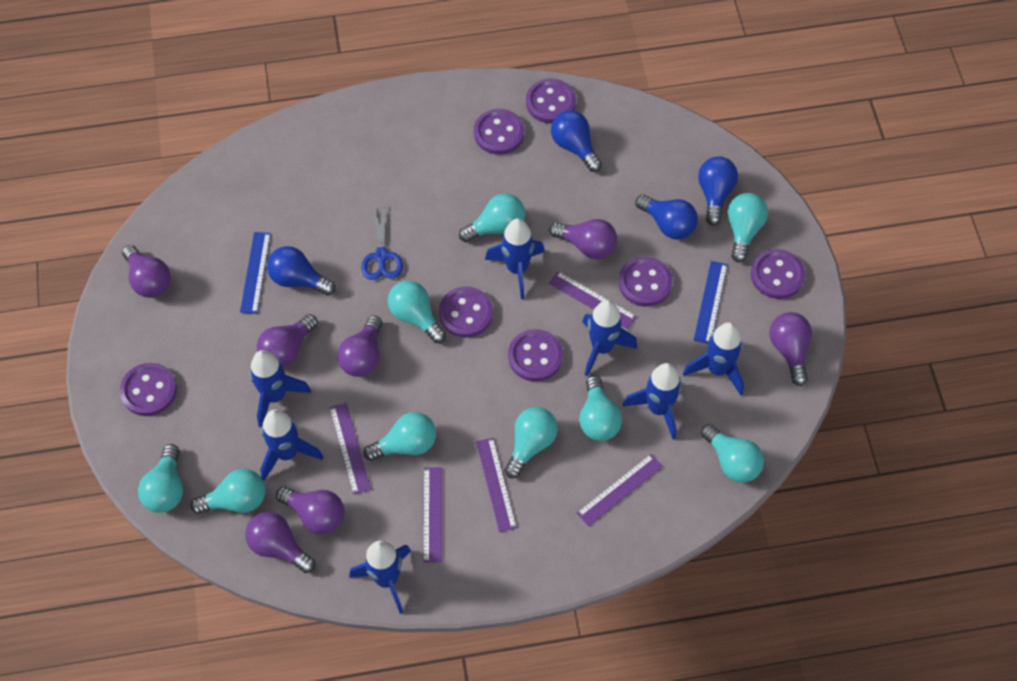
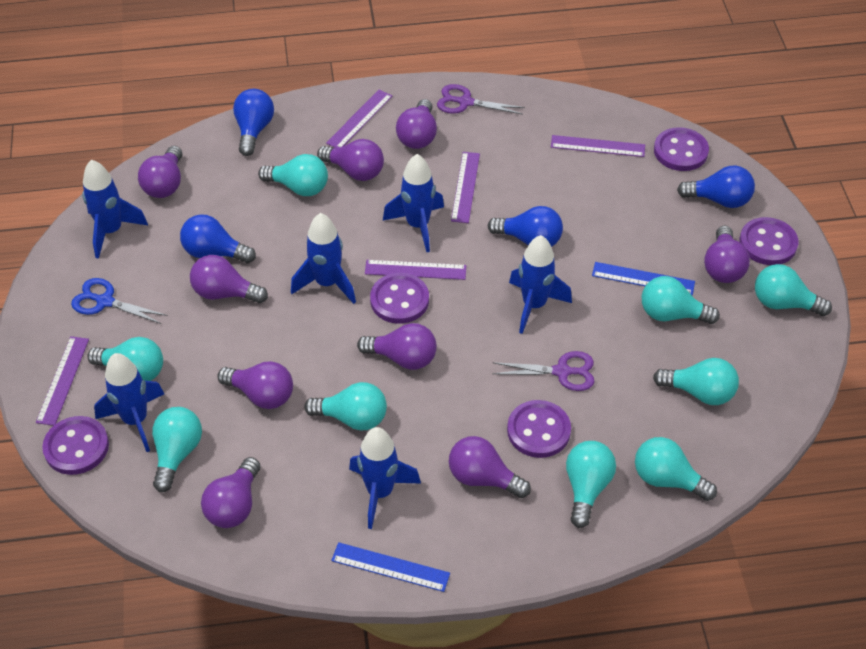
blue rocket: 7 -> 6
purple button: 7 -> 5
purple light bulb: 7 -> 9
purple scissors: 0 -> 2

